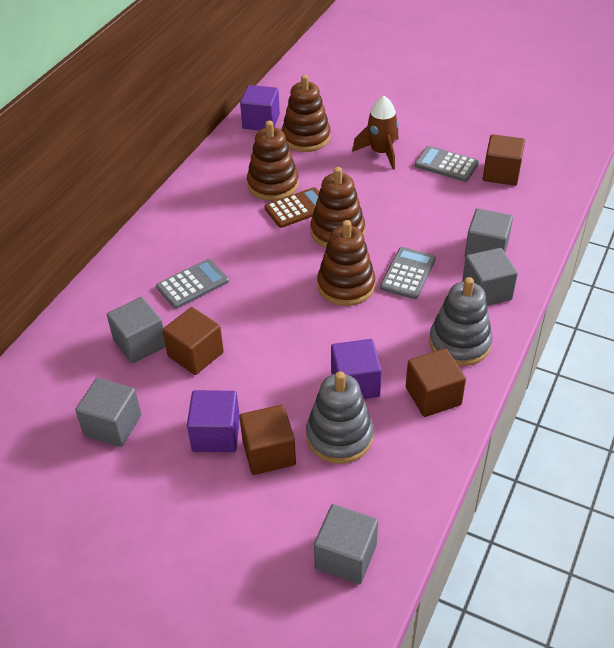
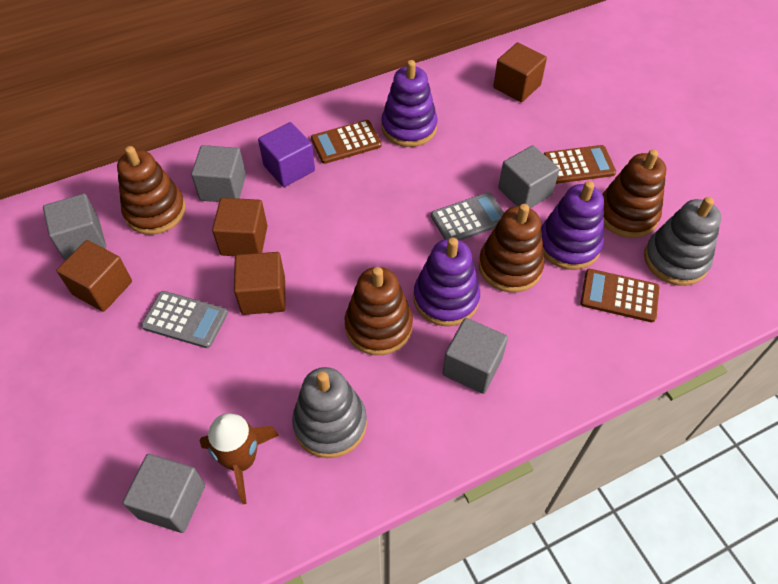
brown calculator: 1 -> 3
grey calculator: 3 -> 2
purple cube: 3 -> 1
purple stacking toy: 0 -> 3

